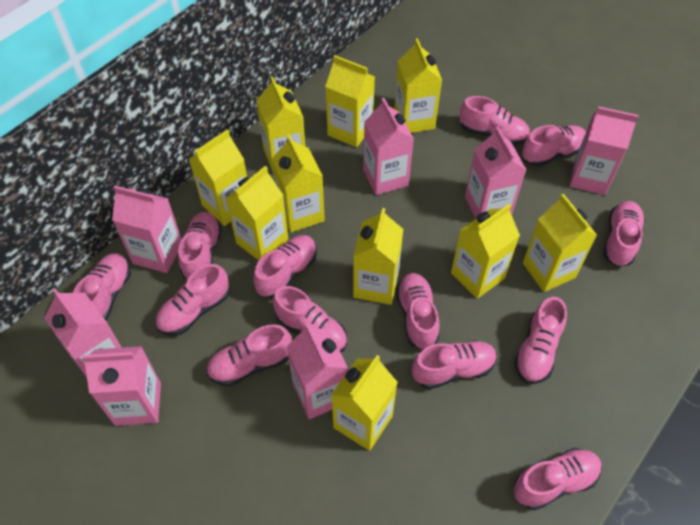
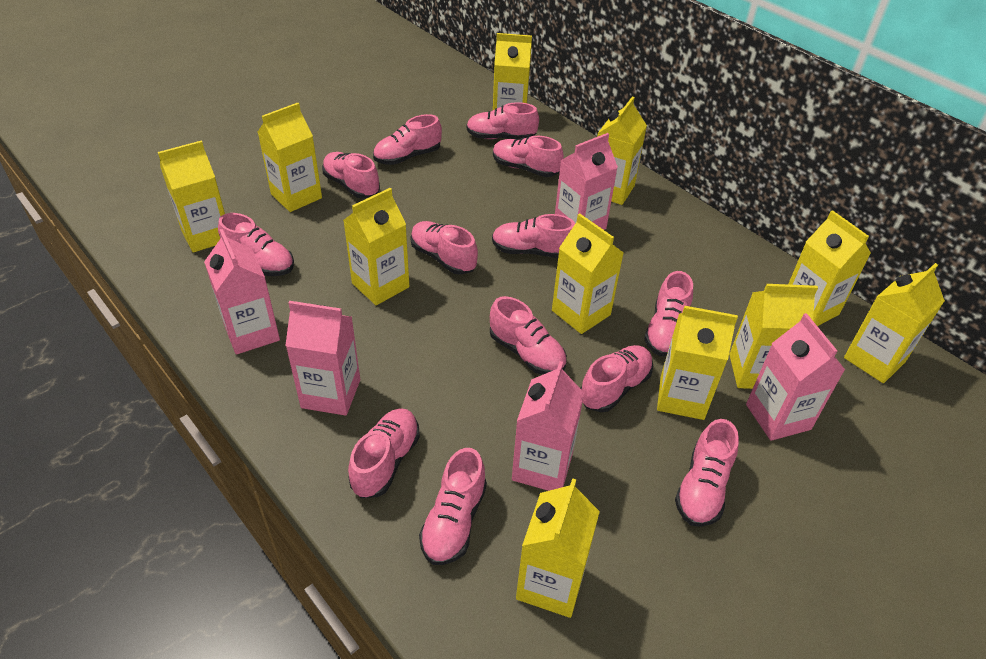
pink carton: 7 -> 5
yellow carton: 10 -> 11

